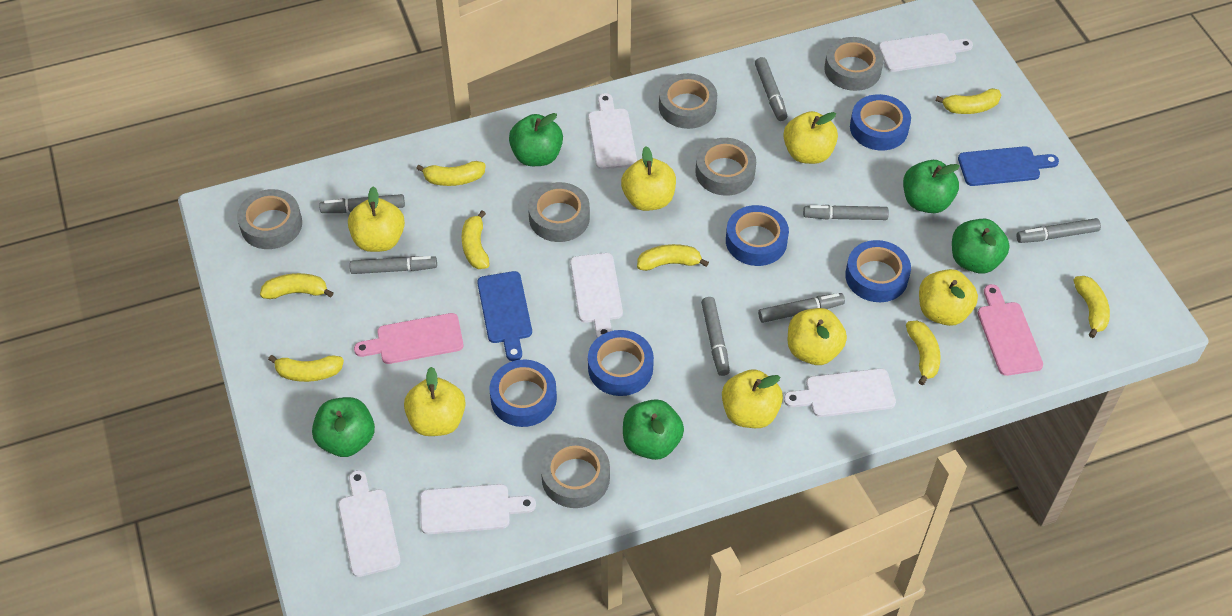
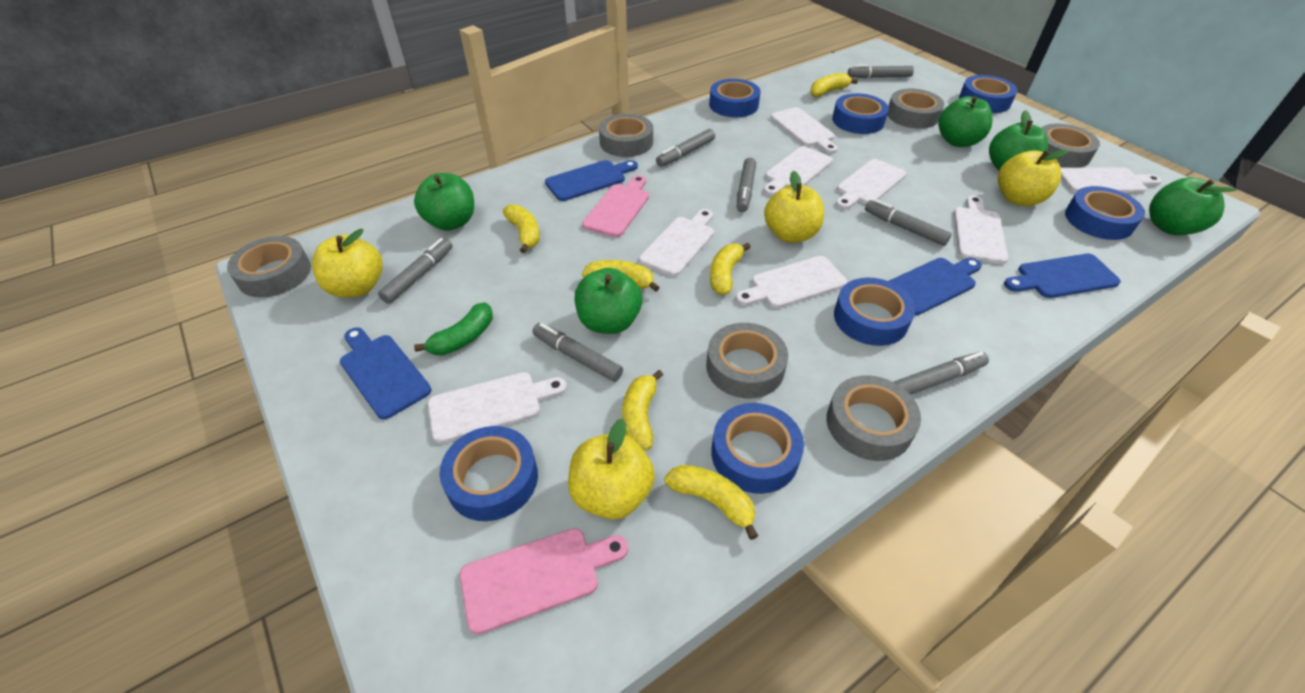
blue cutting board: 2 -> 4
blue tape: 5 -> 7
green banana: 0 -> 1
white cutting board: 6 -> 8
yellow apple: 7 -> 4
yellow banana: 8 -> 6

